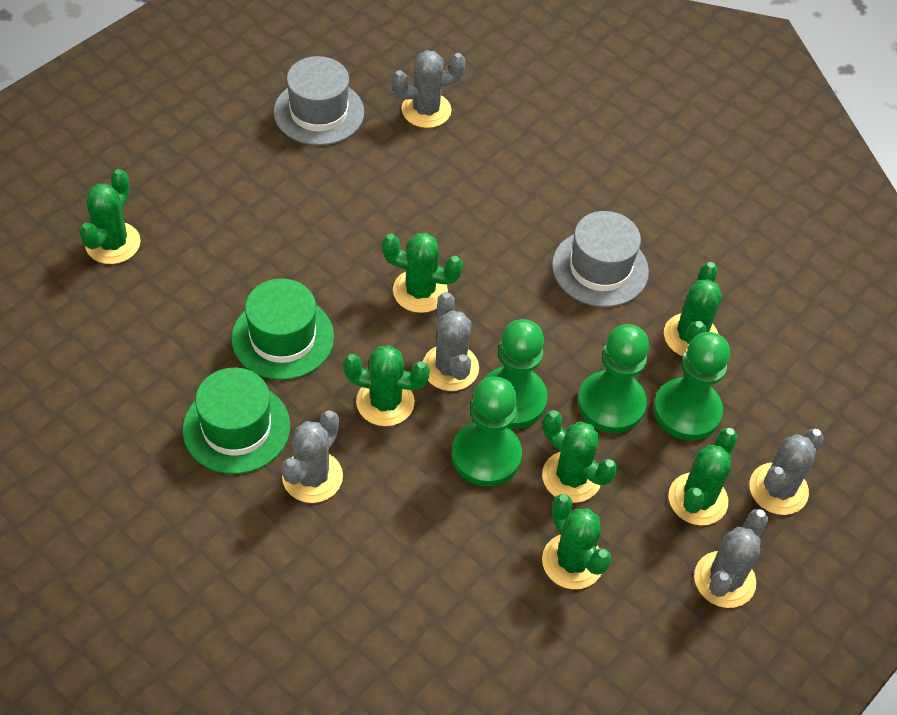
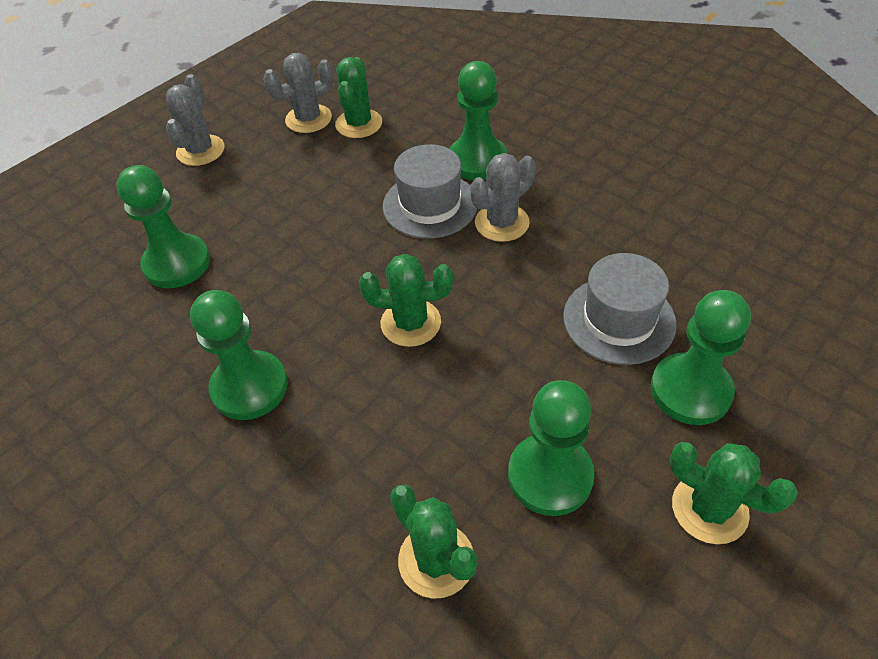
green cactus: 7 -> 4
green hat: 2 -> 0
green pawn: 4 -> 5
grey cactus: 5 -> 3

